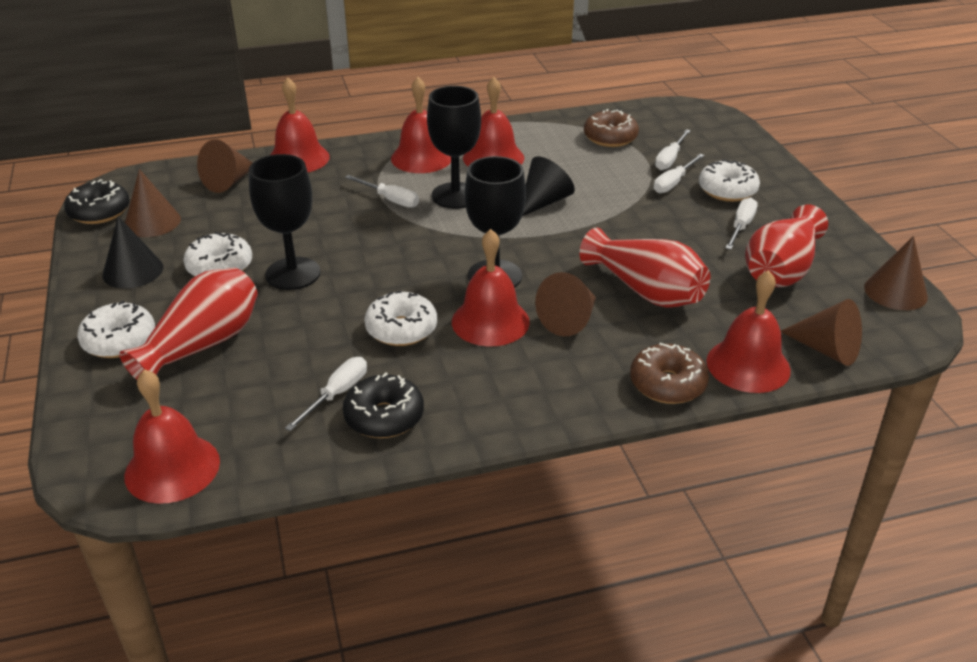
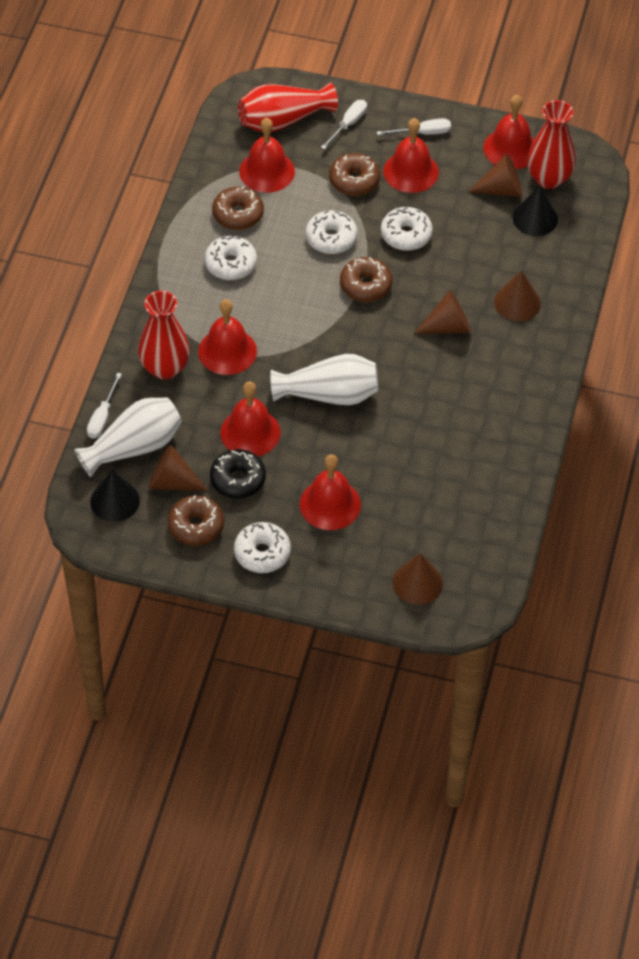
black donut: 2 -> 1
black goblet: 3 -> 0
brown donut: 2 -> 4
white screwdriver: 5 -> 3
white vase: 0 -> 2

